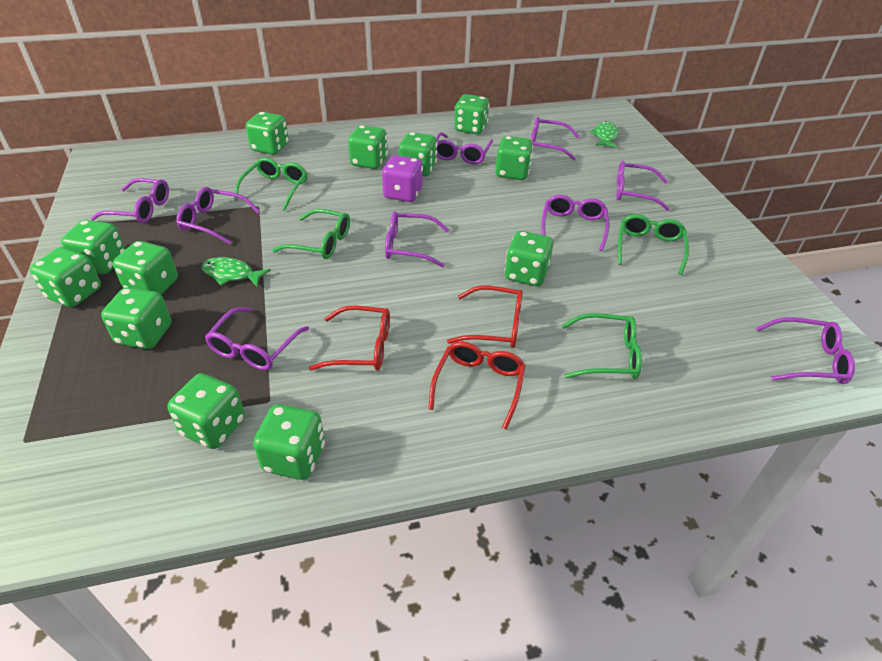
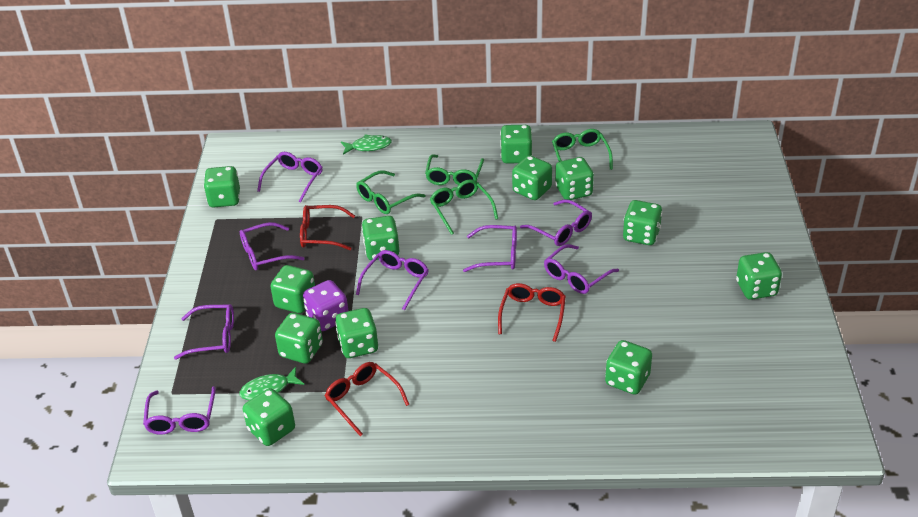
purple glasses: 9 -> 8

